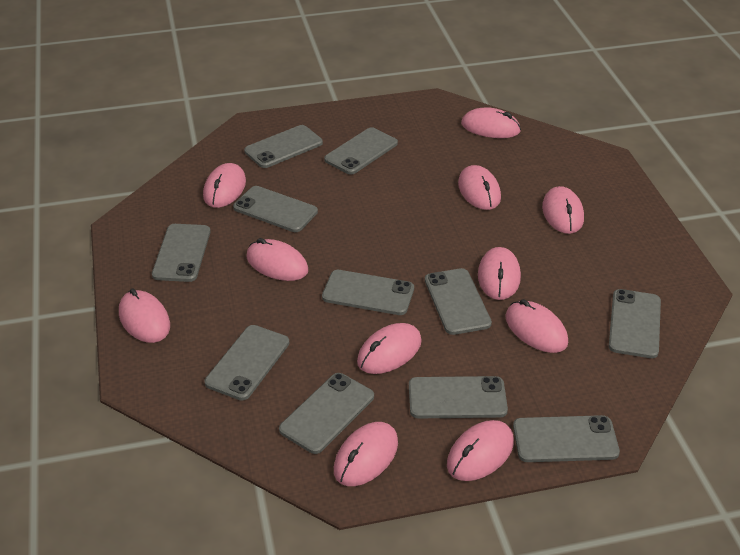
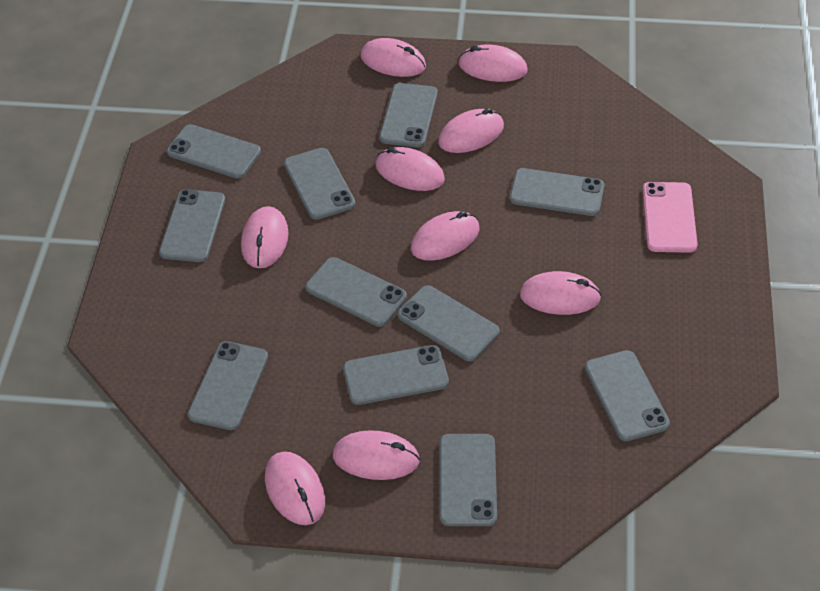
pink mouse: 11 -> 9
pink phone: 0 -> 1

